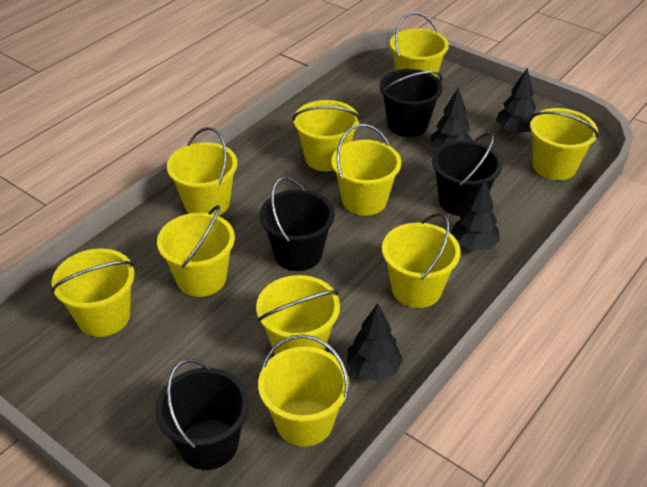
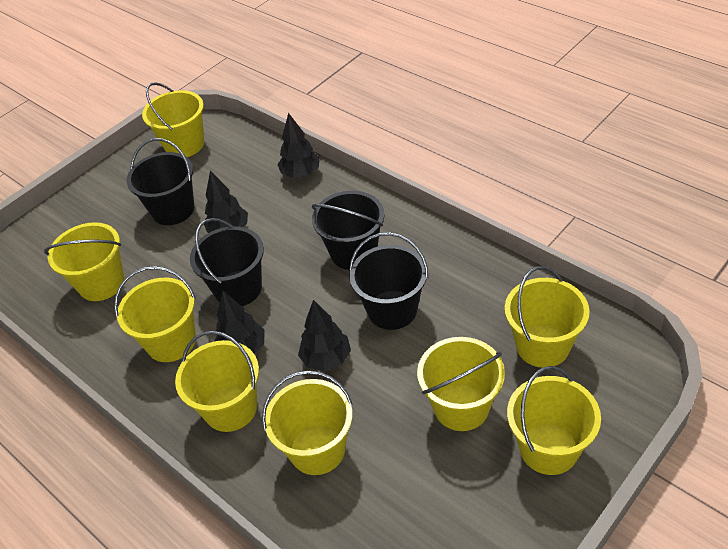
yellow bucket: 10 -> 8

